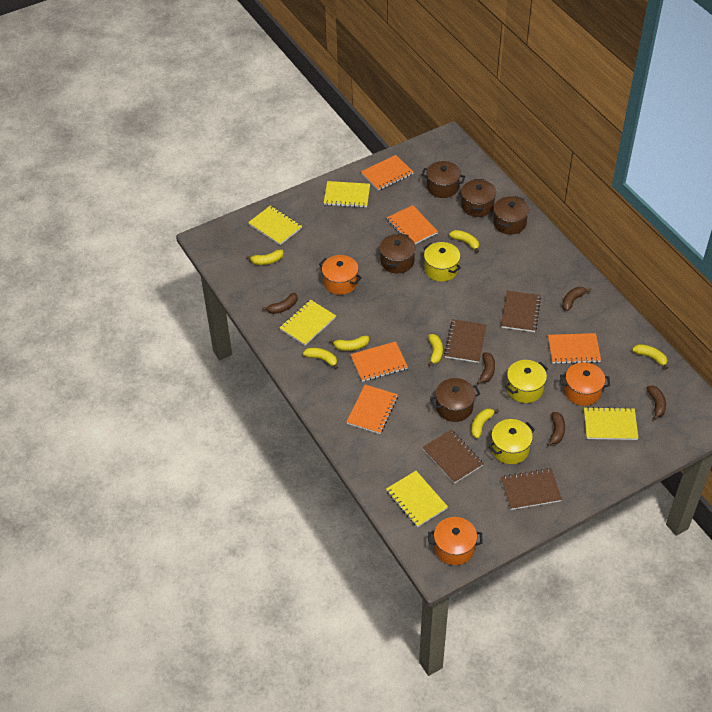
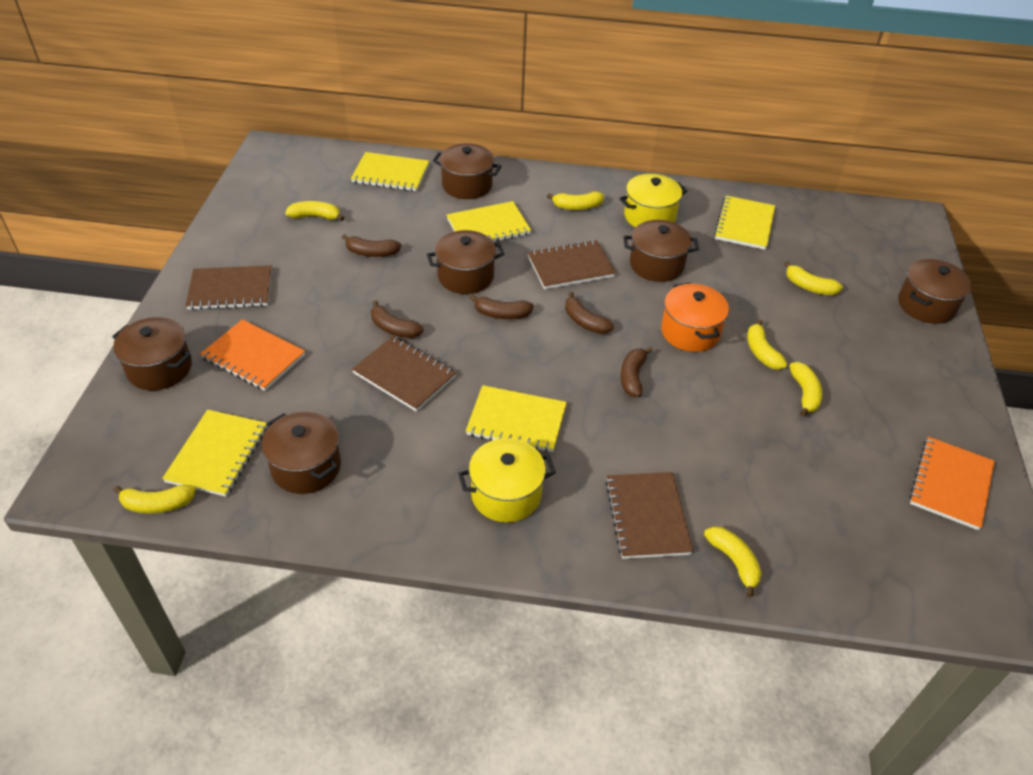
brown pot: 5 -> 6
orange notebook: 5 -> 2
orange pot: 3 -> 1
yellow pot: 3 -> 2

